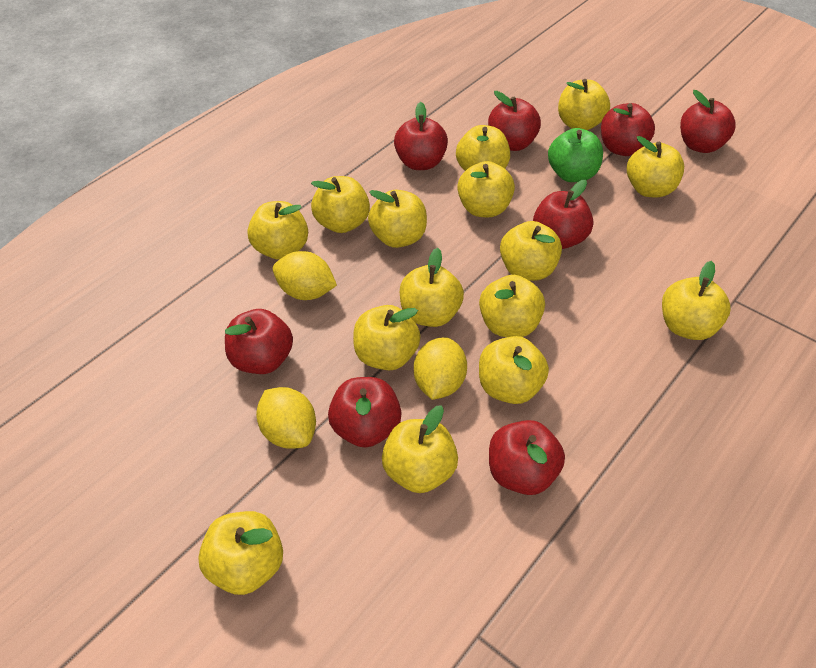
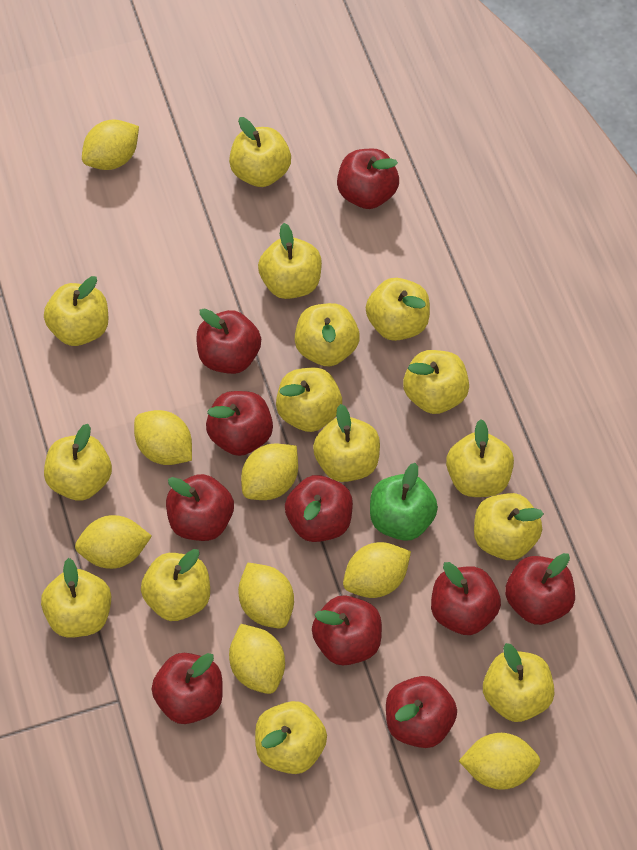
red apple: 8 -> 10
yellow lemon: 3 -> 8

